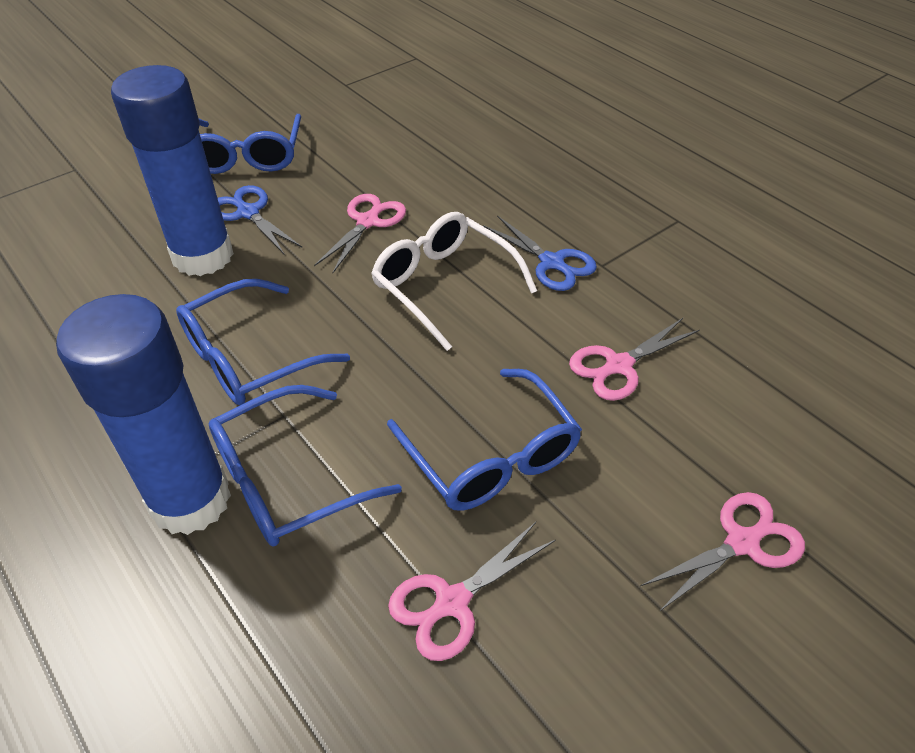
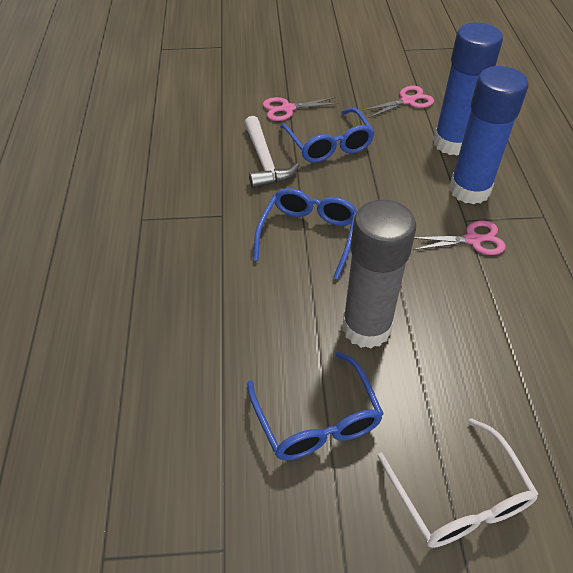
blue glasses: 4 -> 3
blue scissors: 2 -> 0
grey glue stick: 0 -> 1
pink scissors: 4 -> 3
white hammer: 0 -> 1

